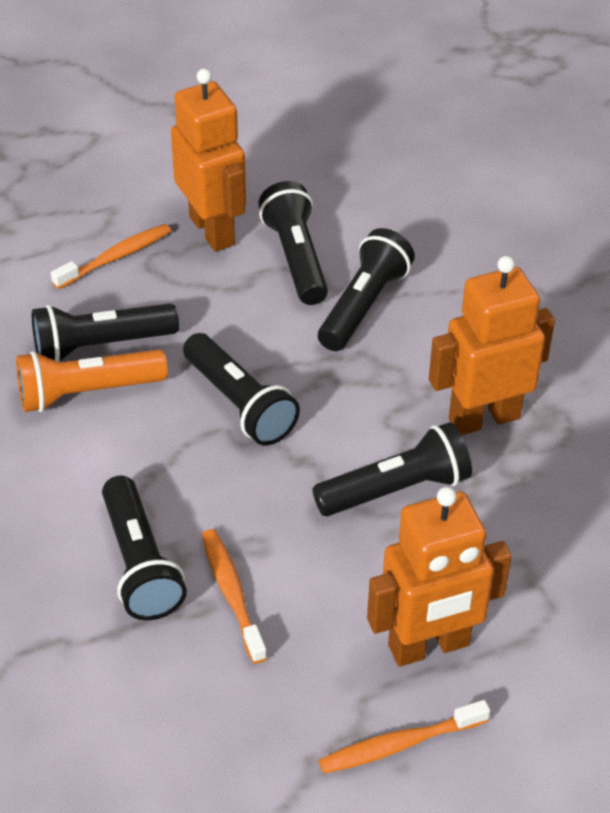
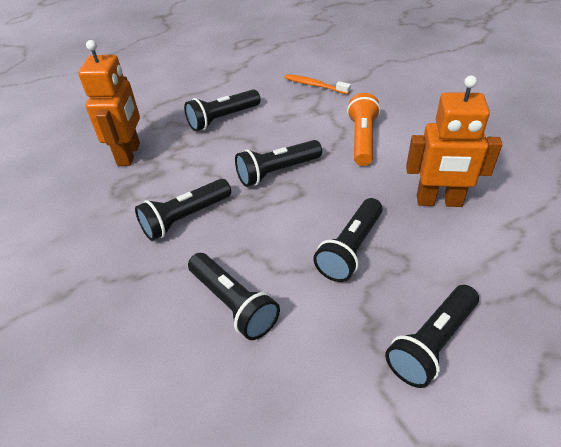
orange robot: 3 -> 2
orange toothbrush: 3 -> 1

